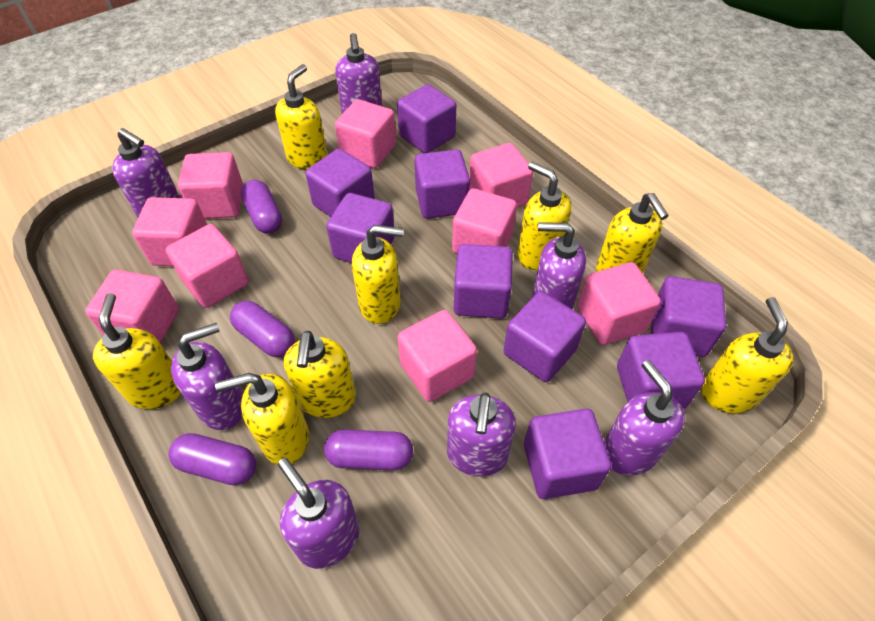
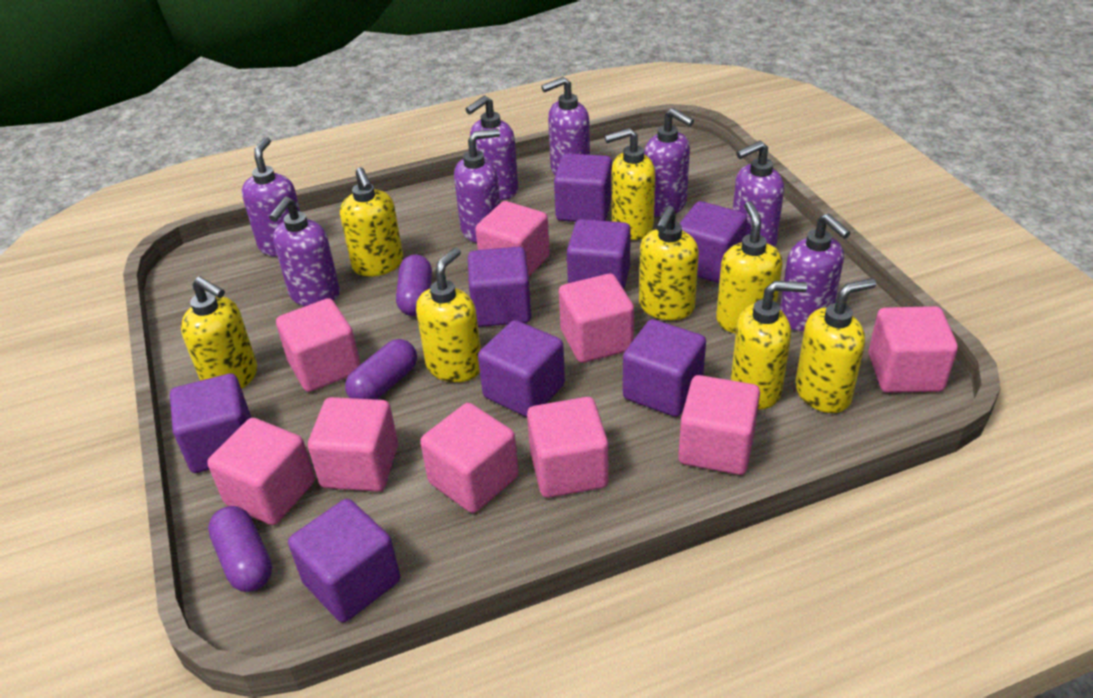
purple capsule: 4 -> 3
purple cube: 9 -> 8
purple soap dispenser: 7 -> 8

